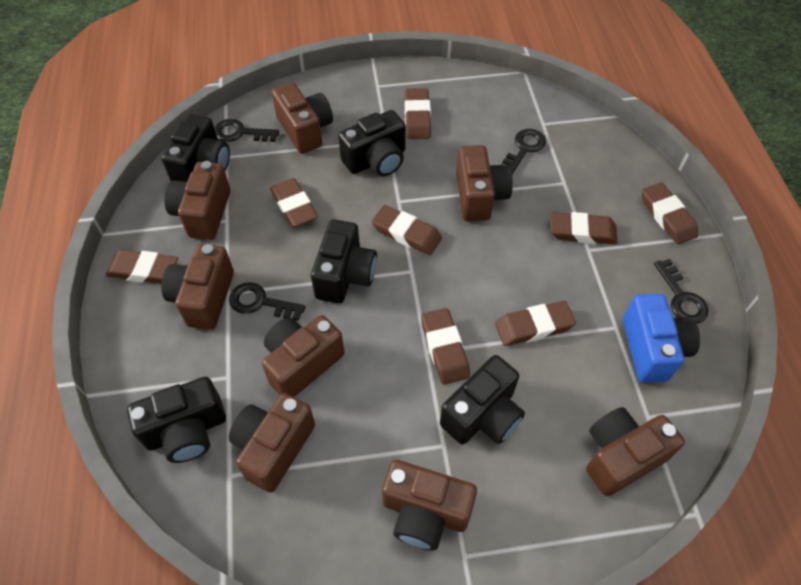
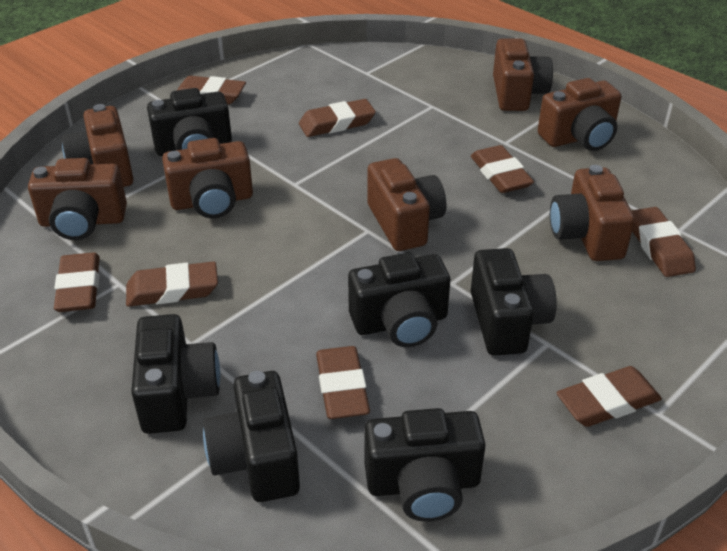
black camera: 5 -> 6
black key: 4 -> 0
blue camera: 1 -> 0
brown camera: 8 -> 7

